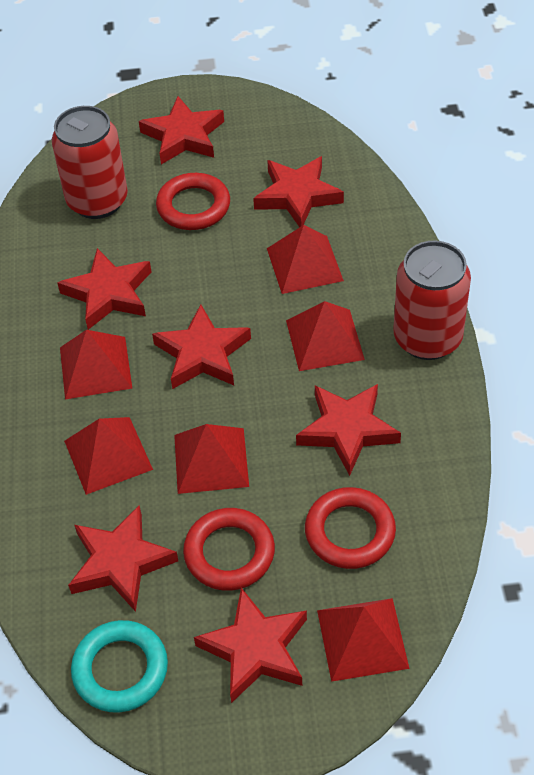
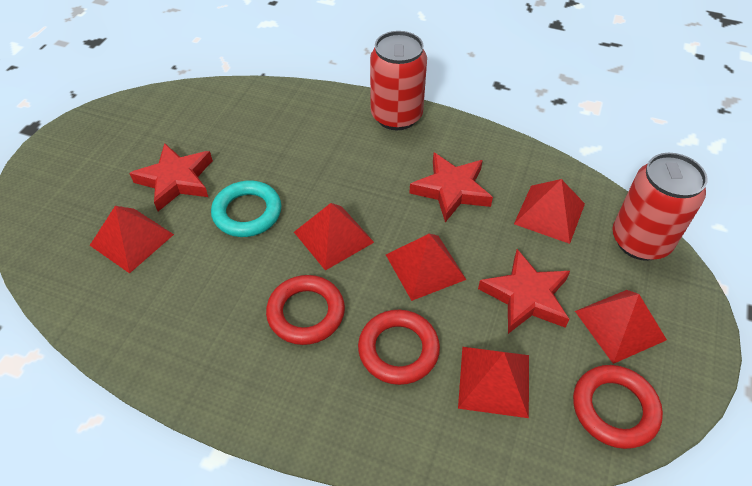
red star: 7 -> 3

